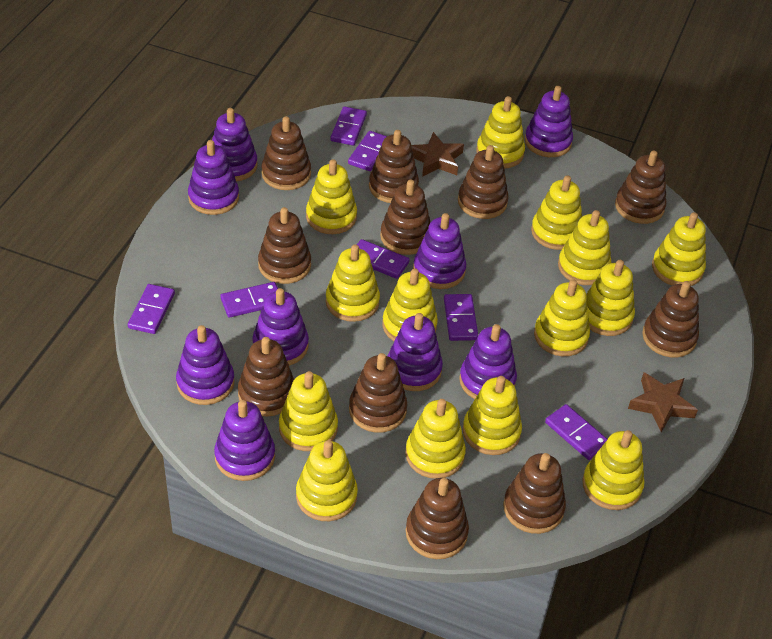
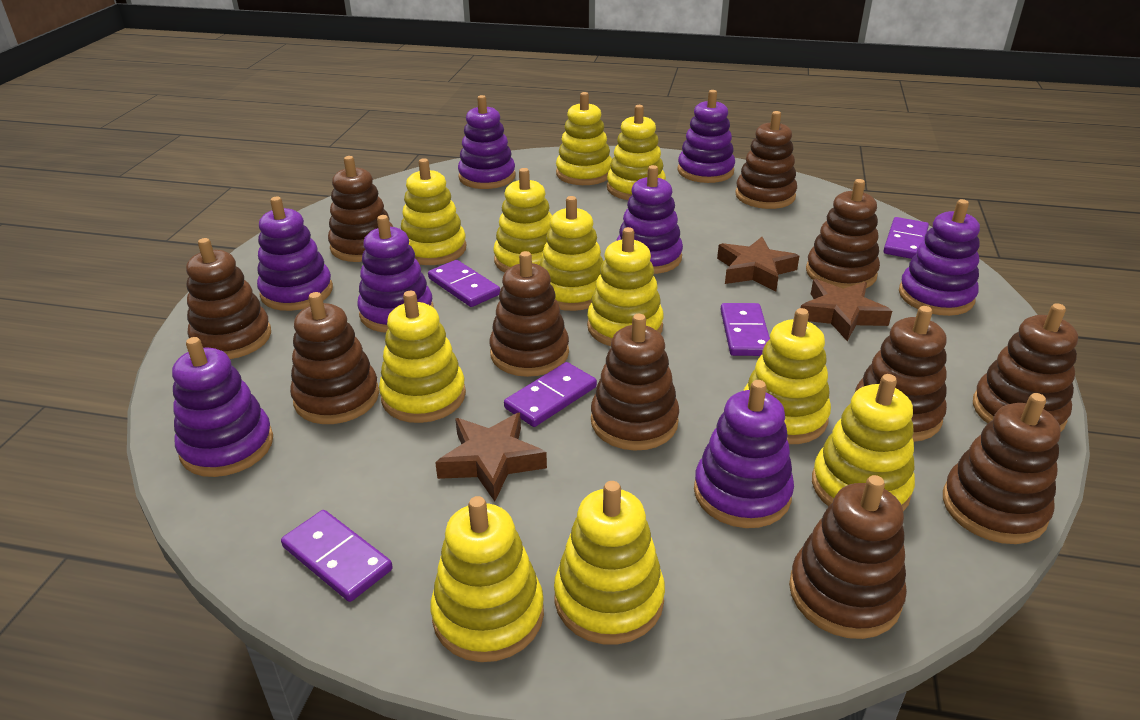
brown star: 2 -> 3
purple domino: 7 -> 5
purple stacking toy: 9 -> 8
yellow stacking toy: 14 -> 11

